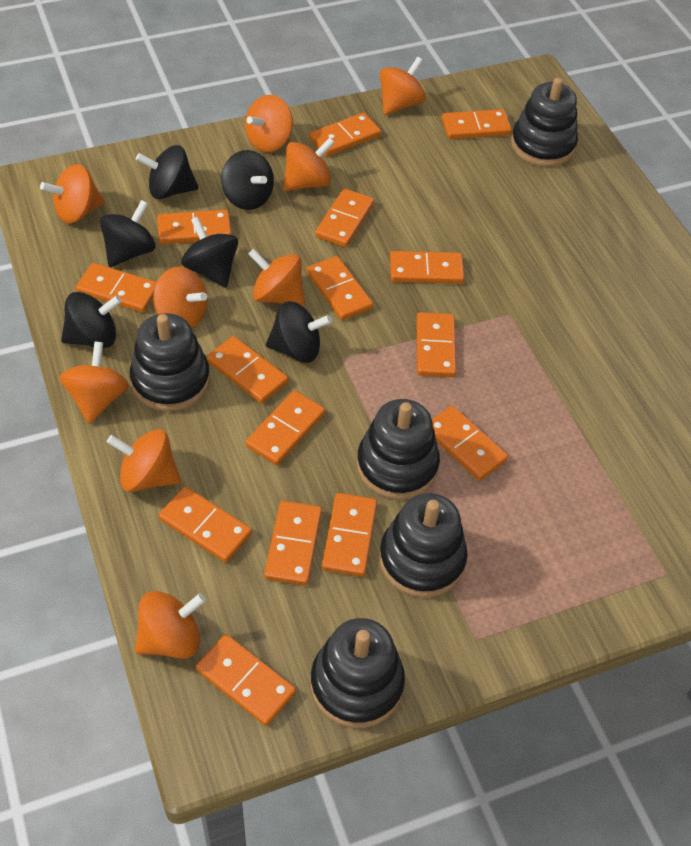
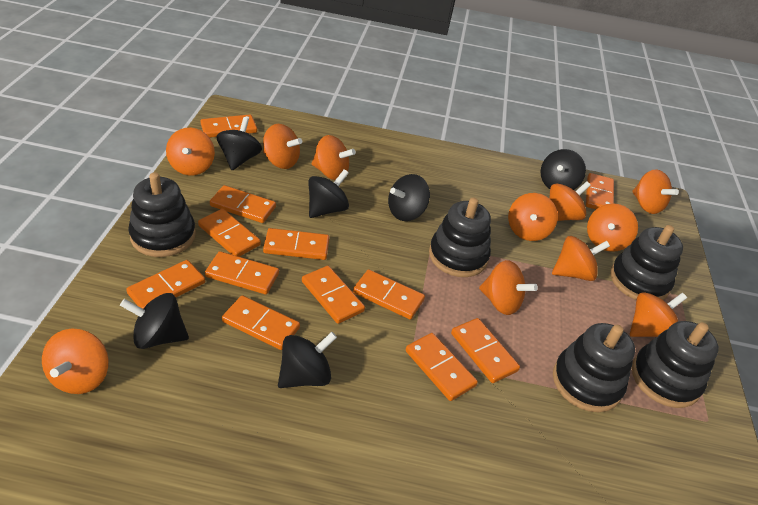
orange domino: 15 -> 12
orange spinning top: 9 -> 11

